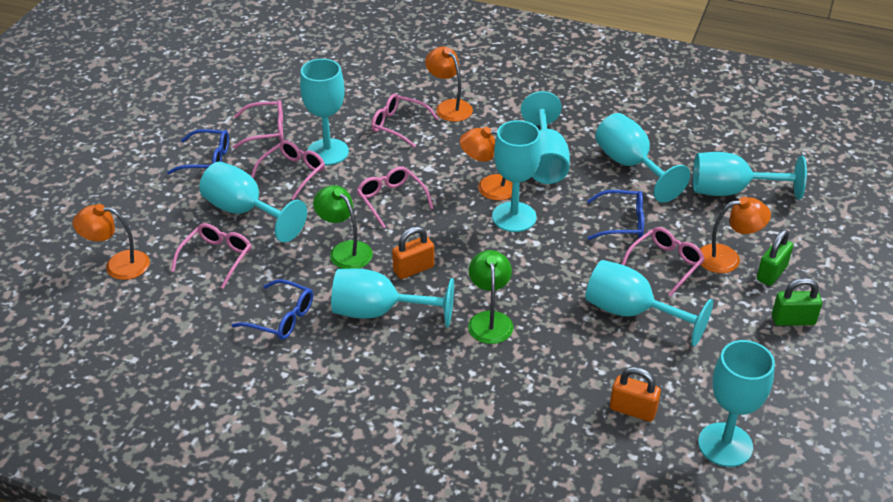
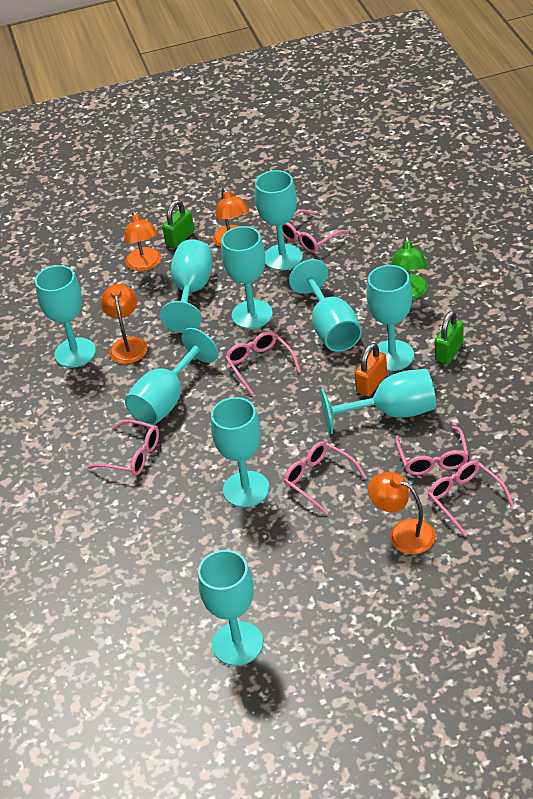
blue glasses: 3 -> 0
green lamp: 2 -> 1
orange padlock: 2 -> 1
turquoise goblet: 9 -> 10

